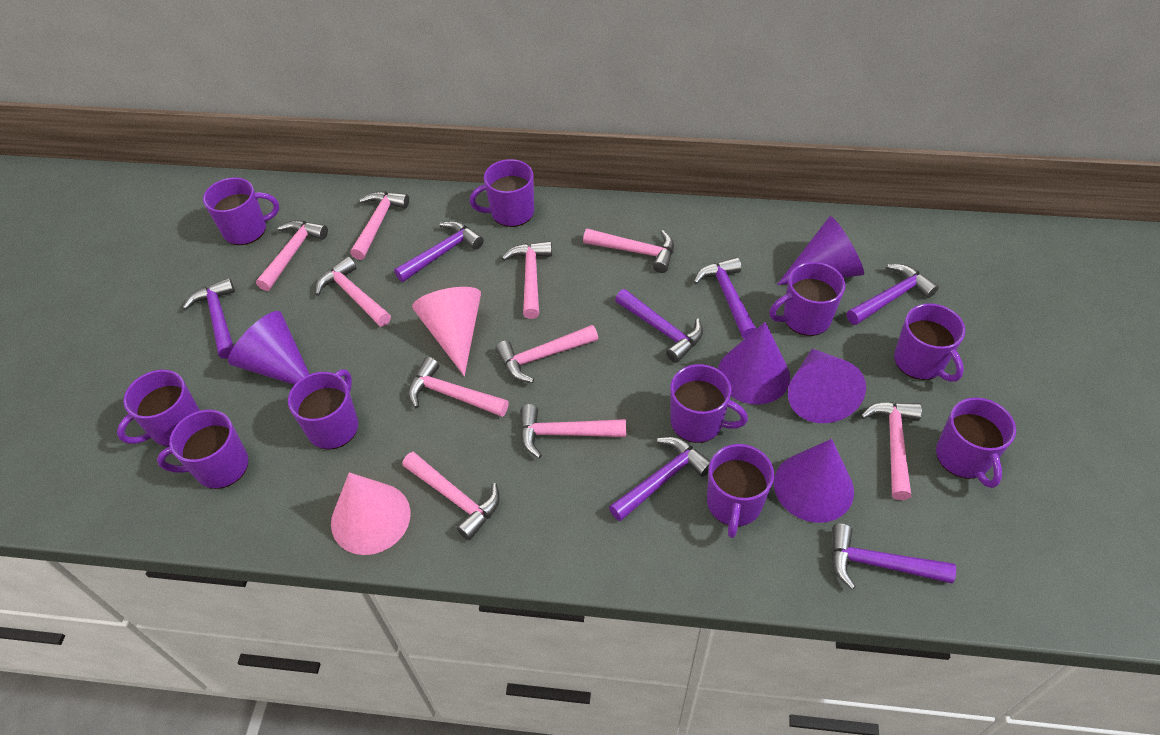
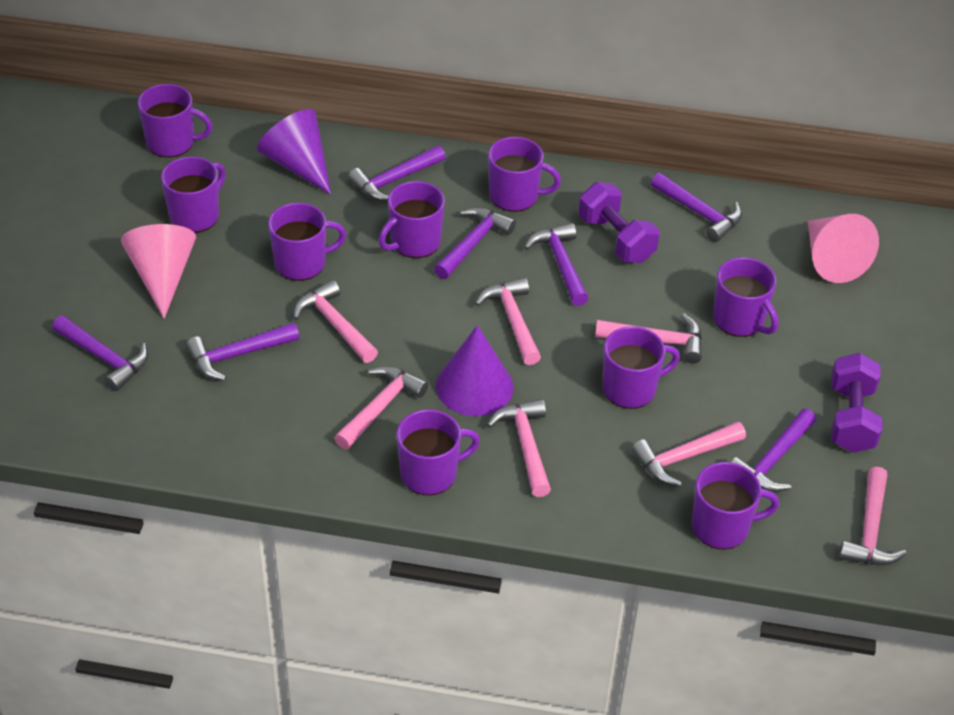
pink hammer: 10 -> 7
purple cone: 5 -> 2
purple dumbbell: 0 -> 2
purple mug: 10 -> 9

